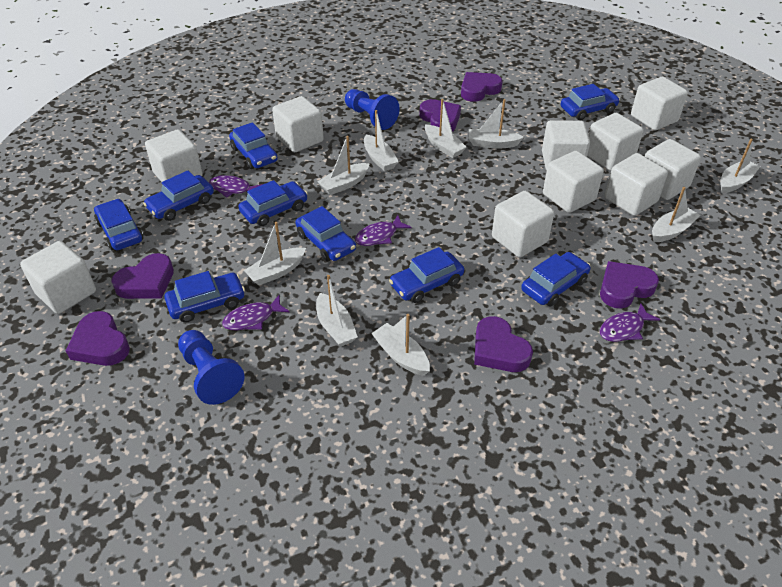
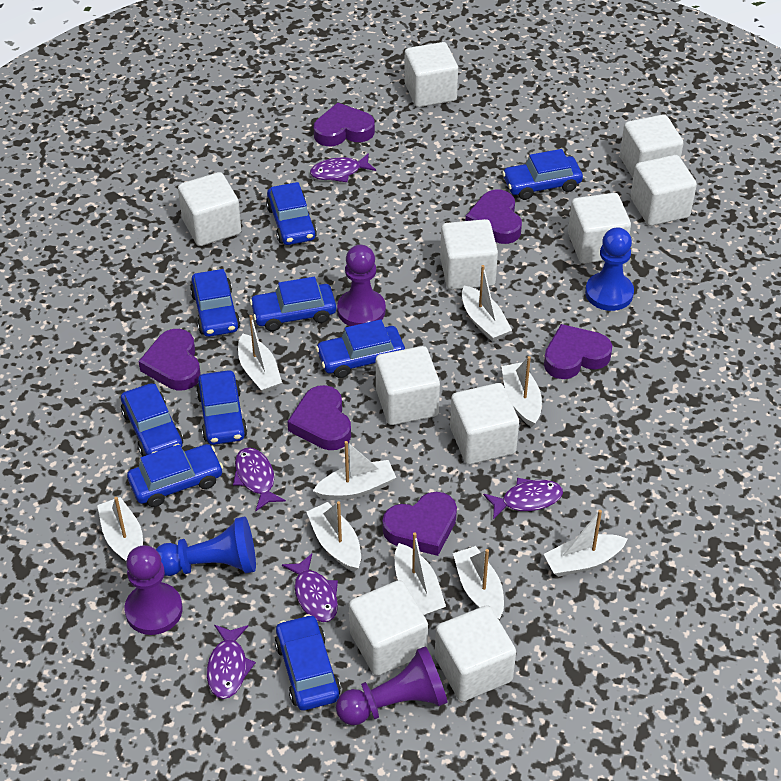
purple fish: 4 -> 5
purple pawn: 0 -> 3

